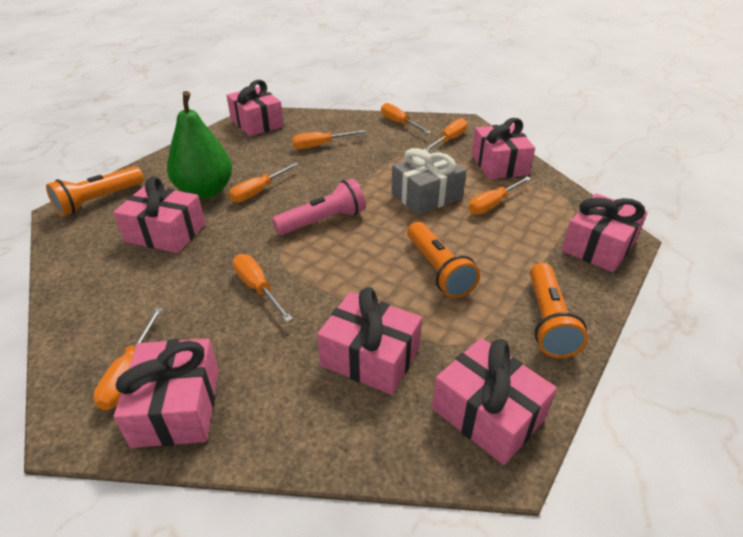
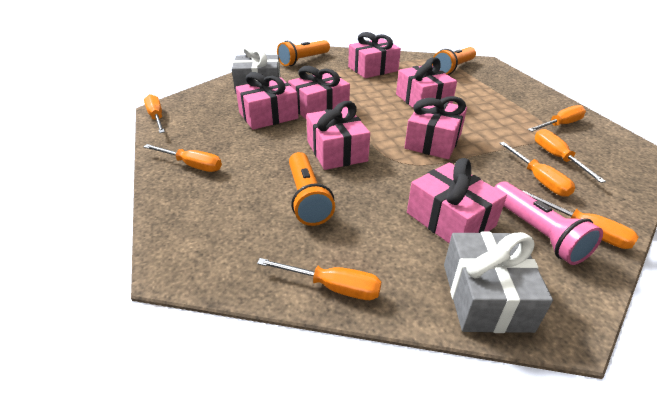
green pear: 1 -> 0
grey gift: 1 -> 2

